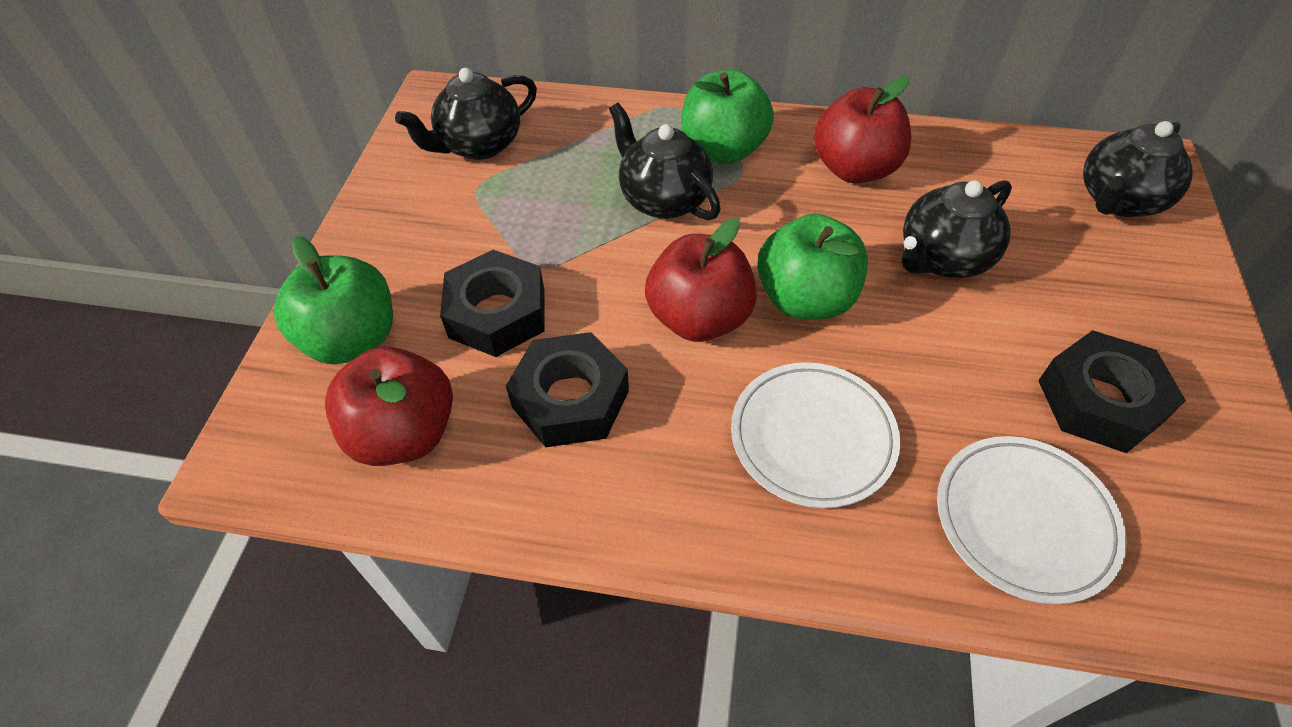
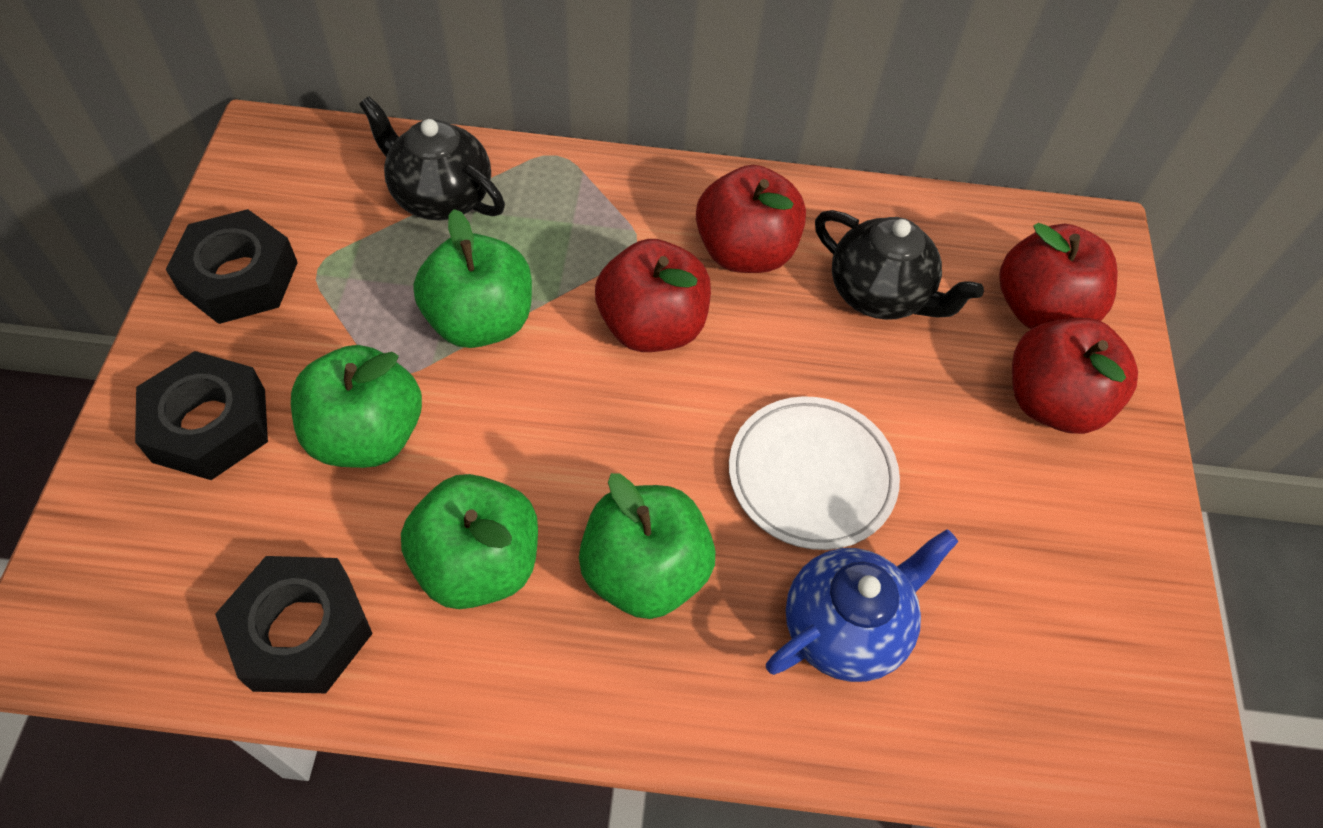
black teapot: 4 -> 2
blue teapot: 0 -> 1
green apple: 3 -> 4
red apple: 3 -> 4
white plate: 2 -> 1

